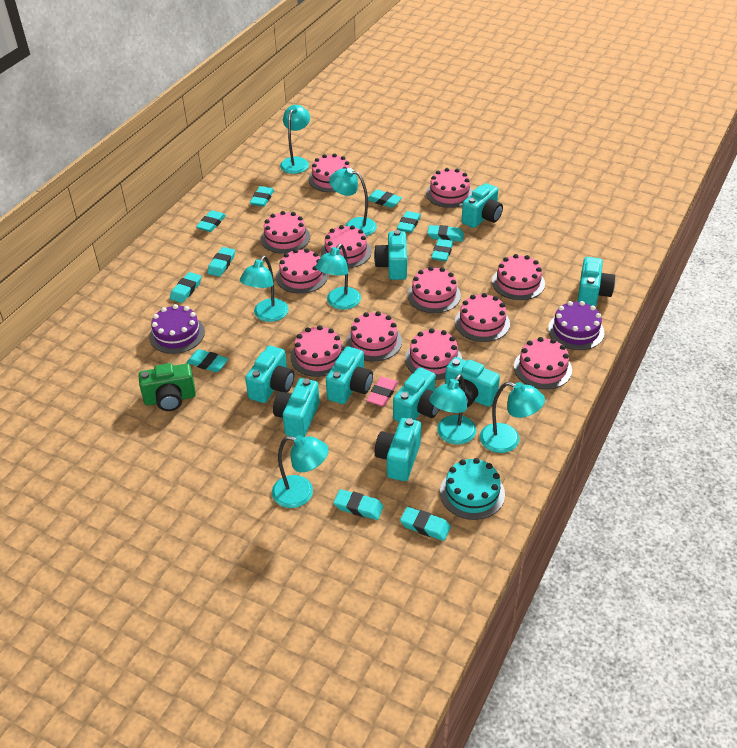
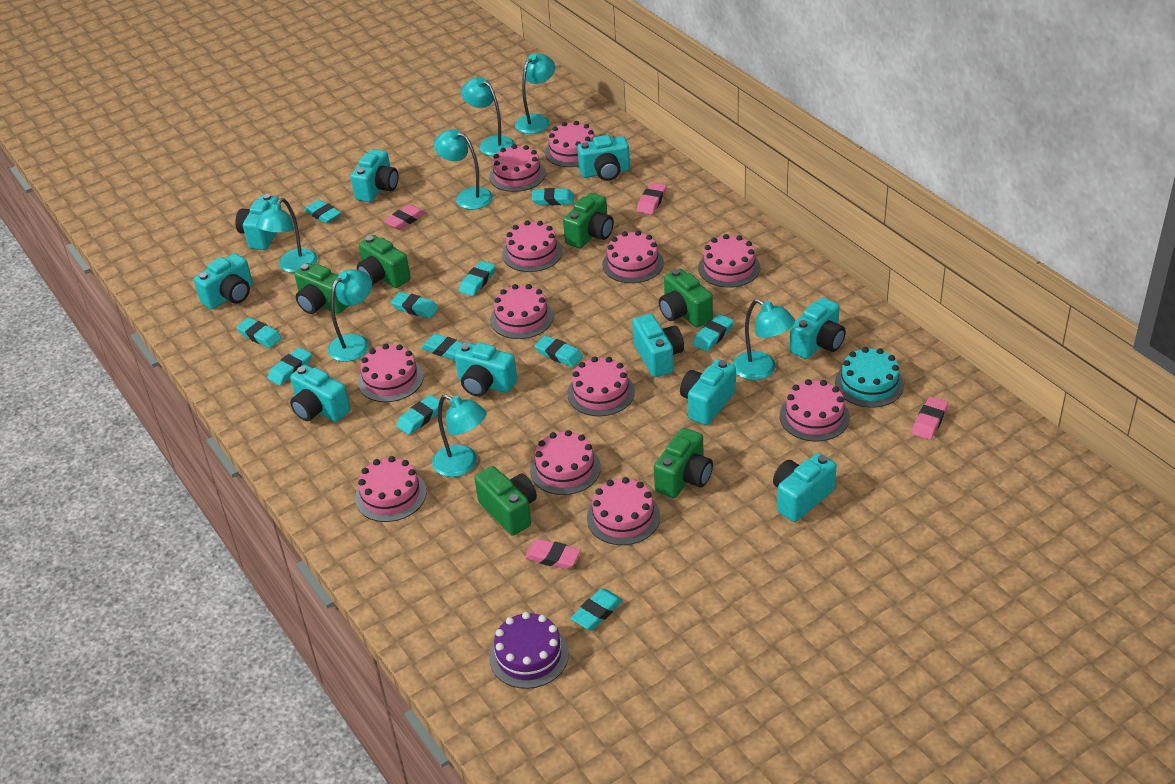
green camera: 1 -> 6
pink eraser: 1 -> 4
purple cake: 2 -> 1
turquoise camera: 9 -> 10

